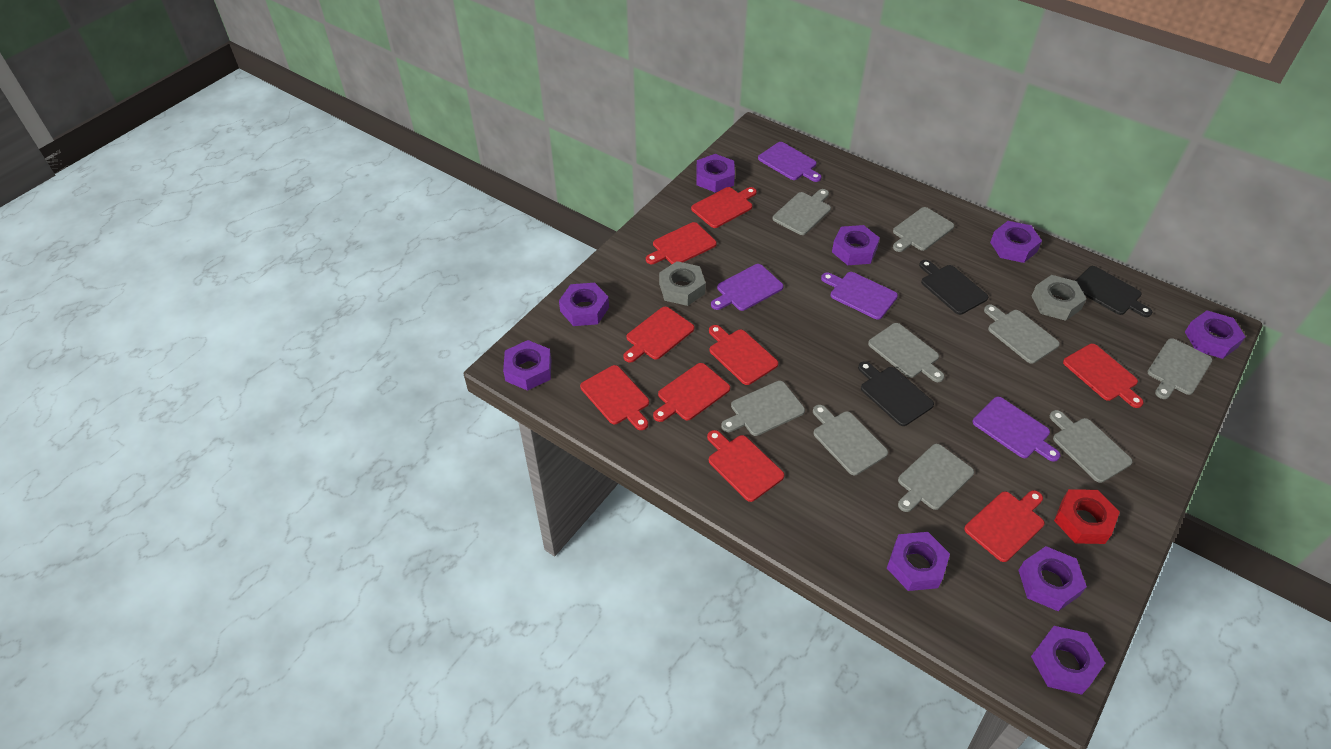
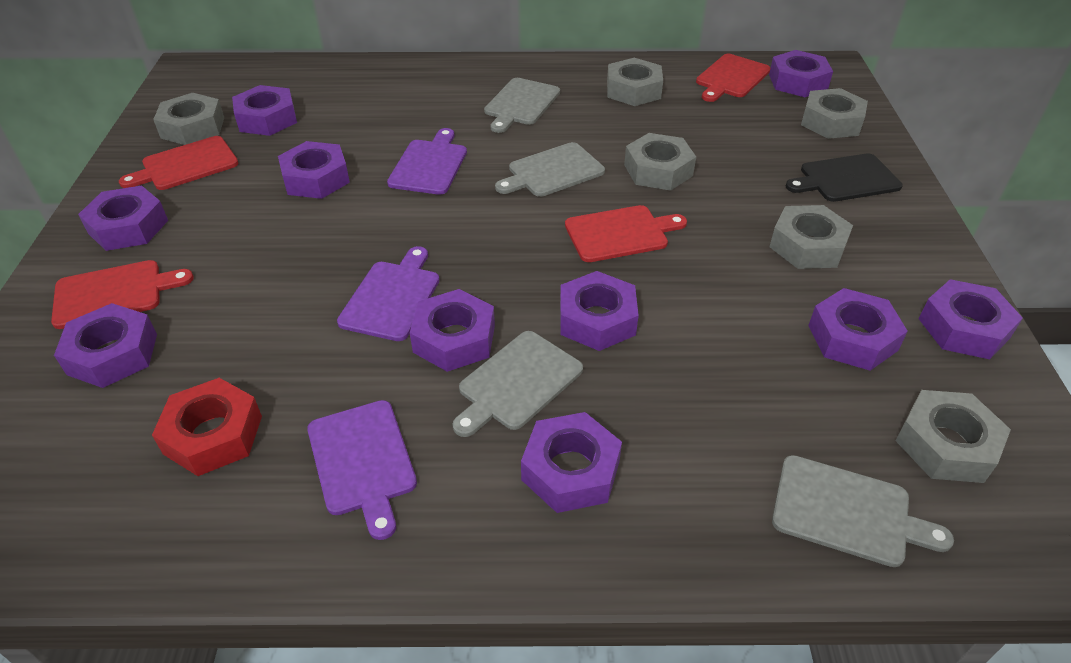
black cutting board: 3 -> 1
grey cutting board: 9 -> 4
grey nut: 2 -> 6
purple cutting board: 4 -> 3
purple nut: 9 -> 10
red cutting board: 9 -> 4

